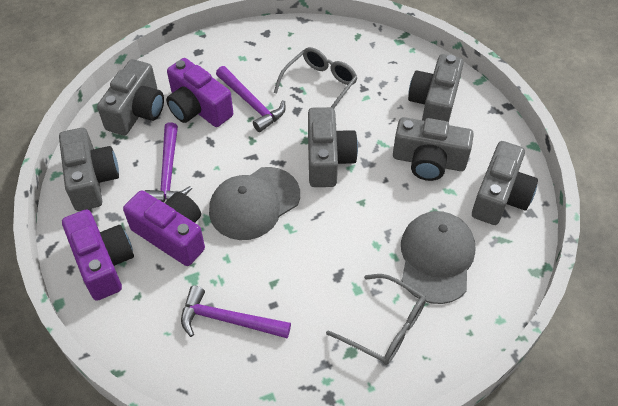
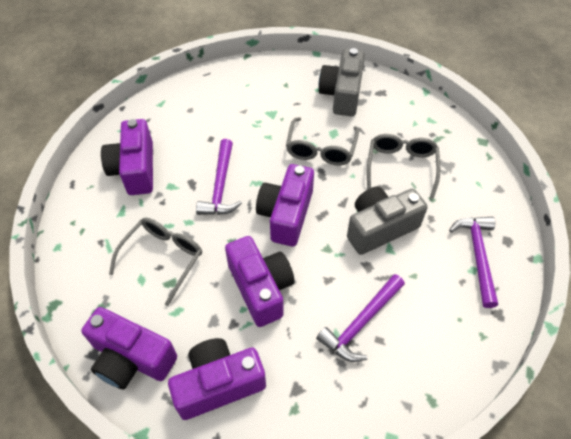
grey camera: 6 -> 2
grey cap: 2 -> 0
grey glasses: 2 -> 3
purple camera: 3 -> 5

